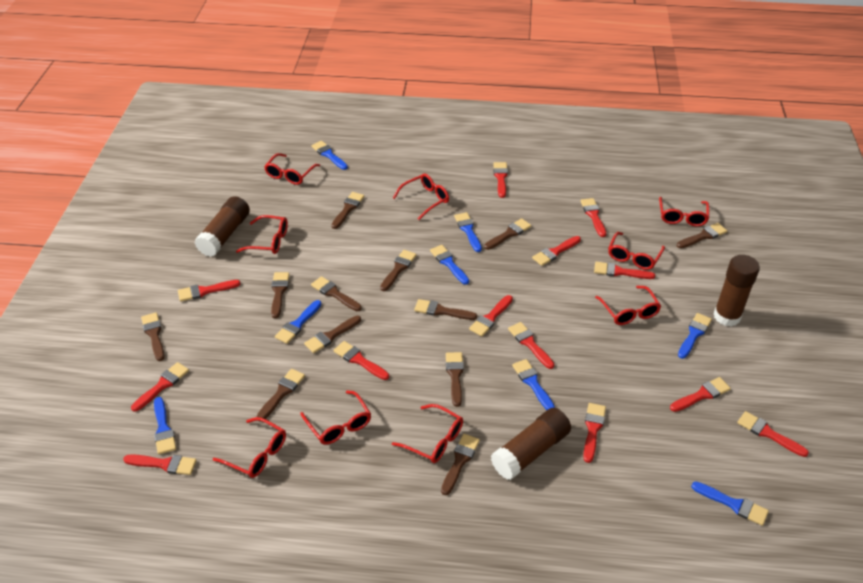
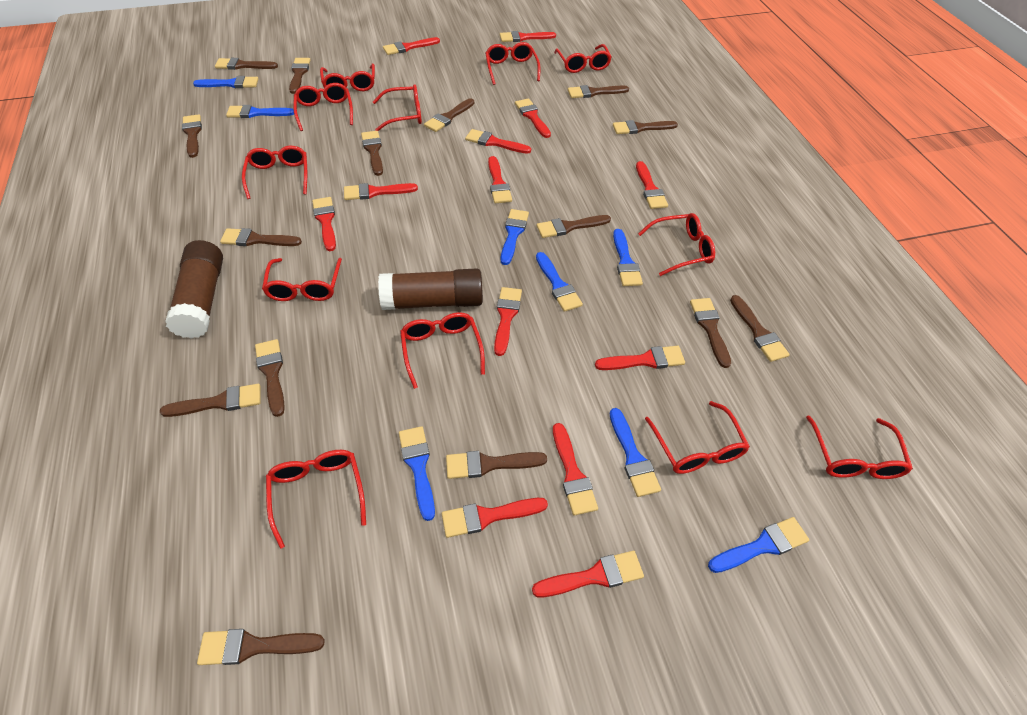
brown brush: 12 -> 15
brown glue stick: 3 -> 2
red glasses: 9 -> 12

